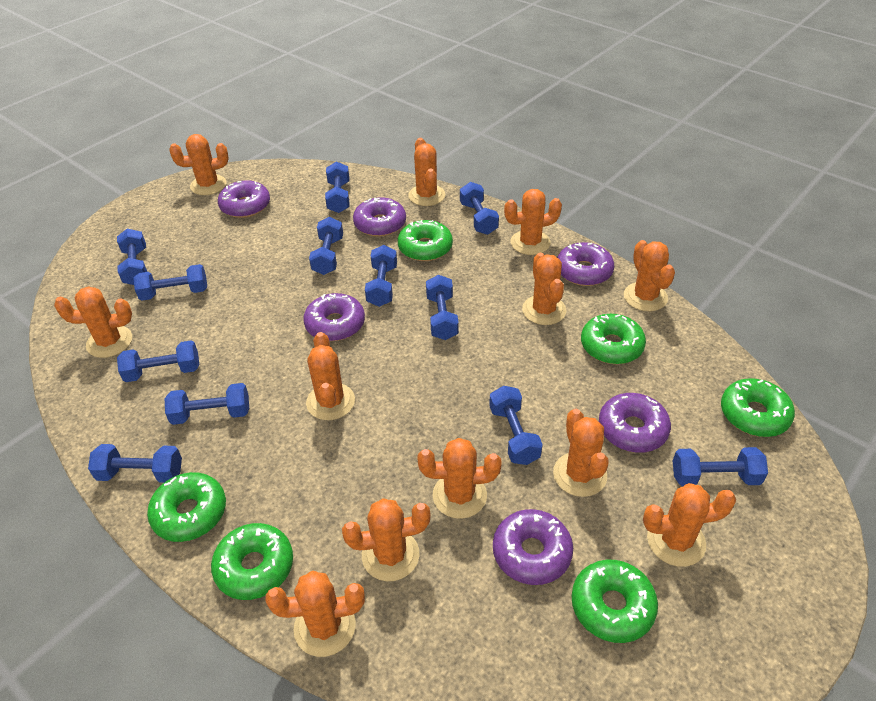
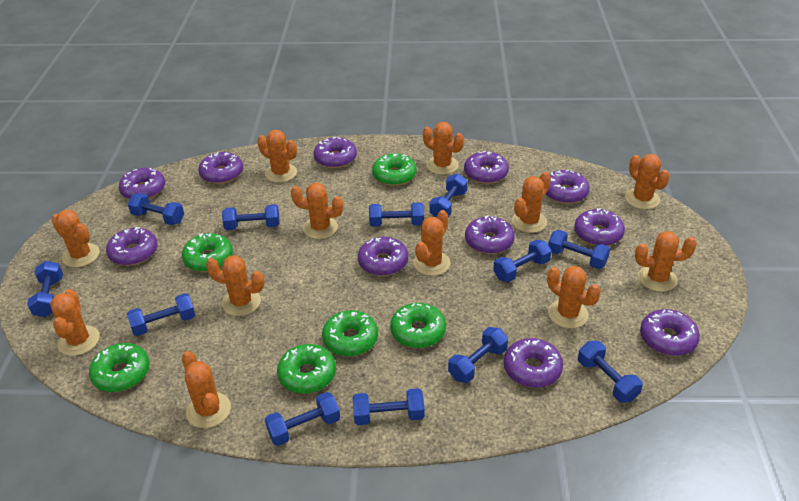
purple donut: 6 -> 11

